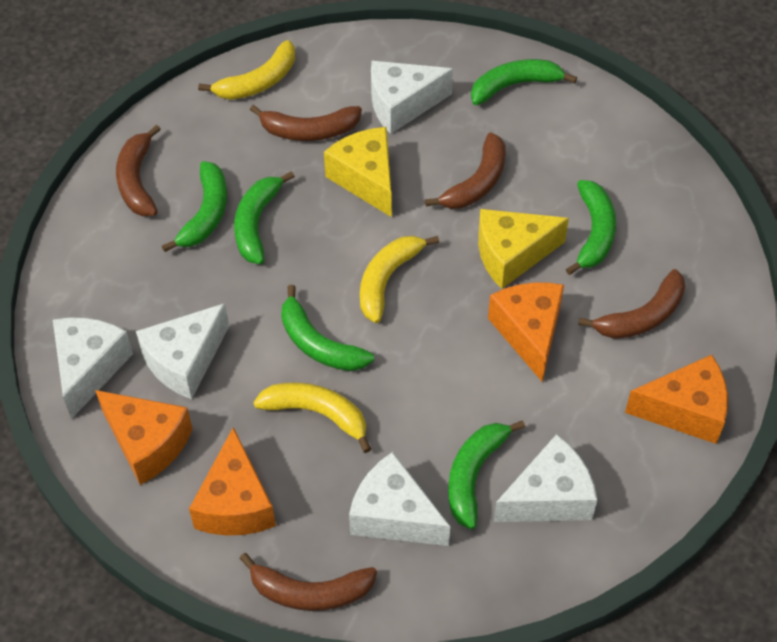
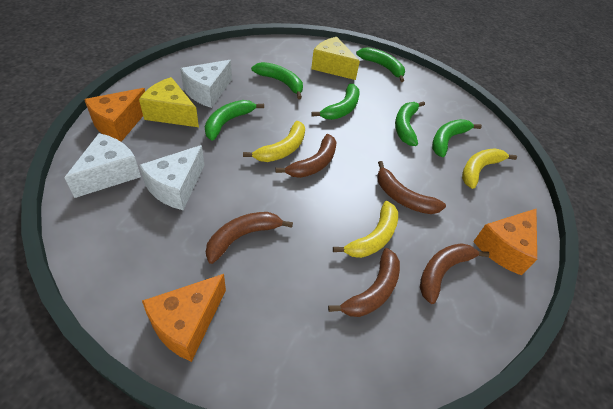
orange cheese: 4 -> 3
white cheese: 5 -> 3

